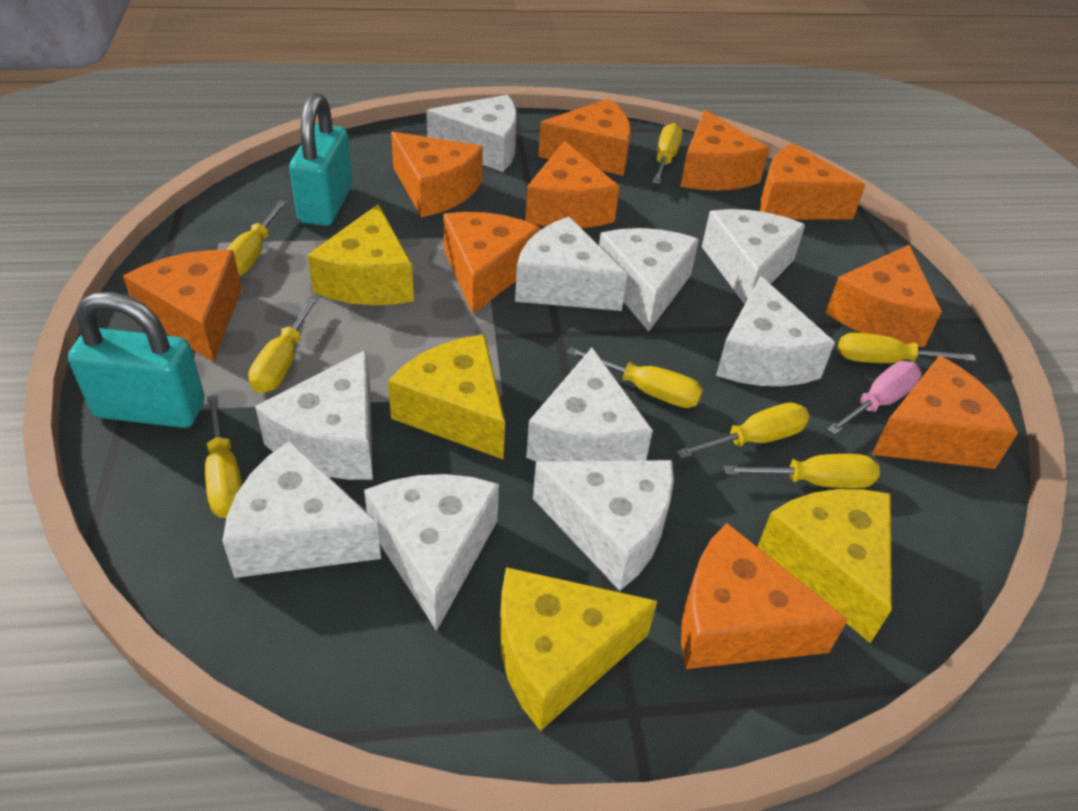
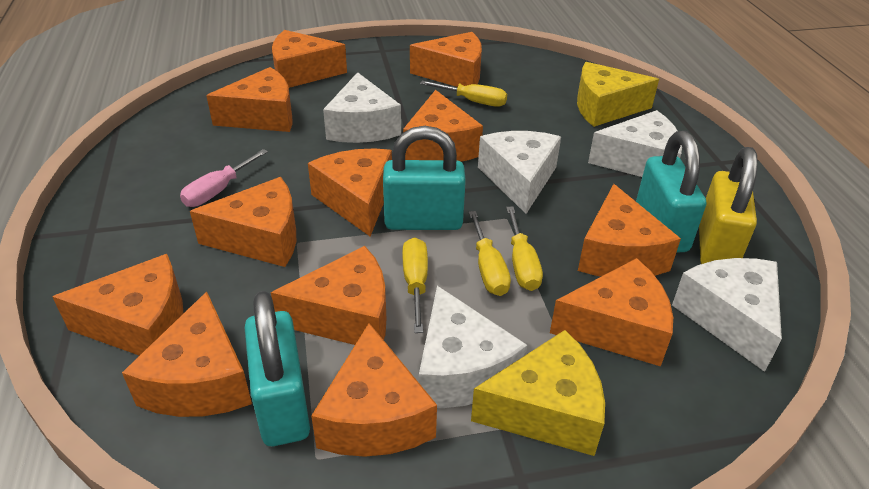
orange cheese: 10 -> 12
turquoise padlock: 2 -> 3
white cheese: 10 -> 5
yellow cheese: 4 -> 2
yellow padlock: 0 -> 1
yellow screwdriver: 8 -> 4

